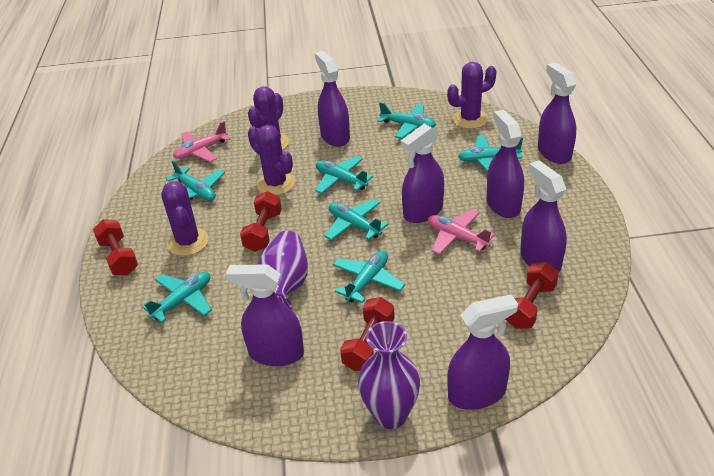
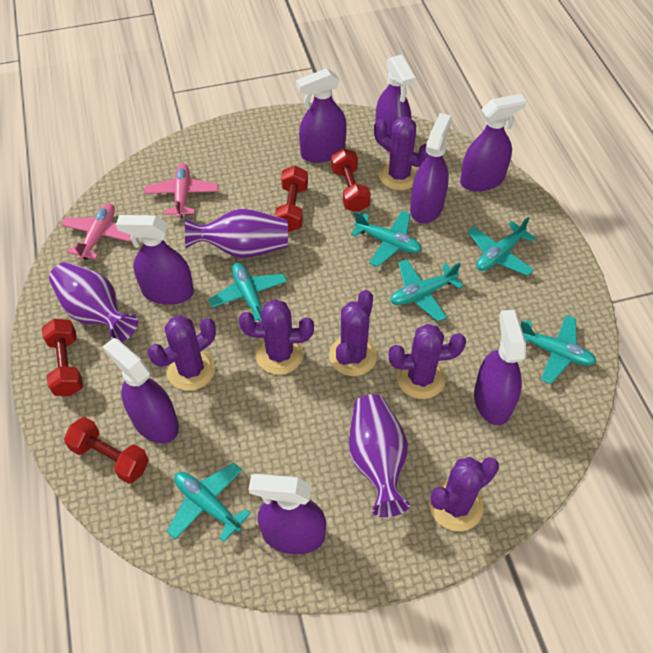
purple cactus: 4 -> 6
purple spray bottle: 7 -> 8
purple vase: 2 -> 3
turquoise plane: 7 -> 6

